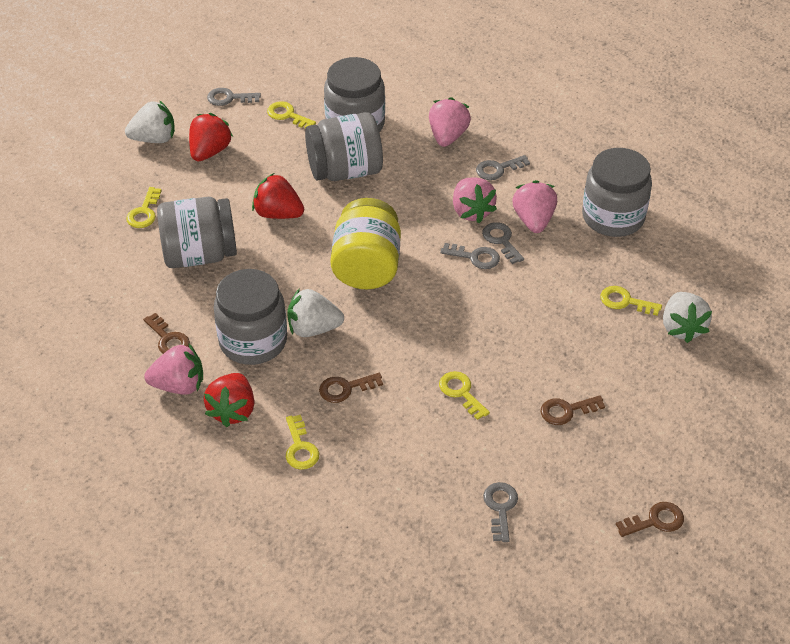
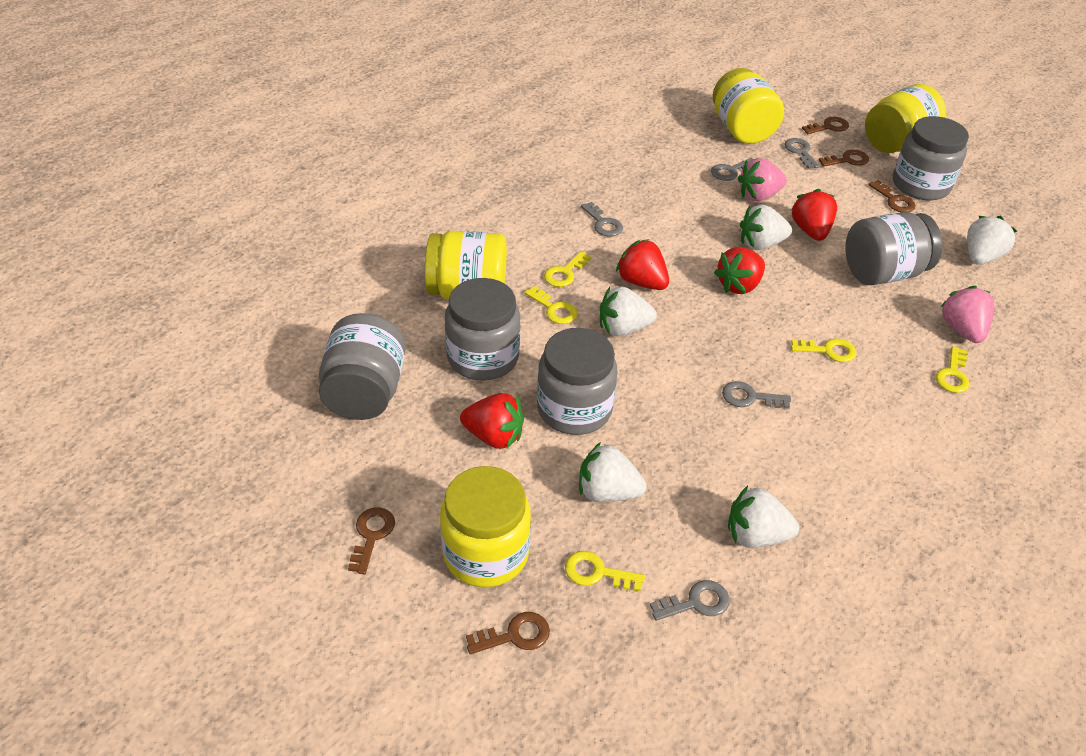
brown key: 4 -> 5
pink strawberry: 4 -> 2
red strawberry: 3 -> 4
white strawberry: 3 -> 5
yellow jar: 1 -> 4

